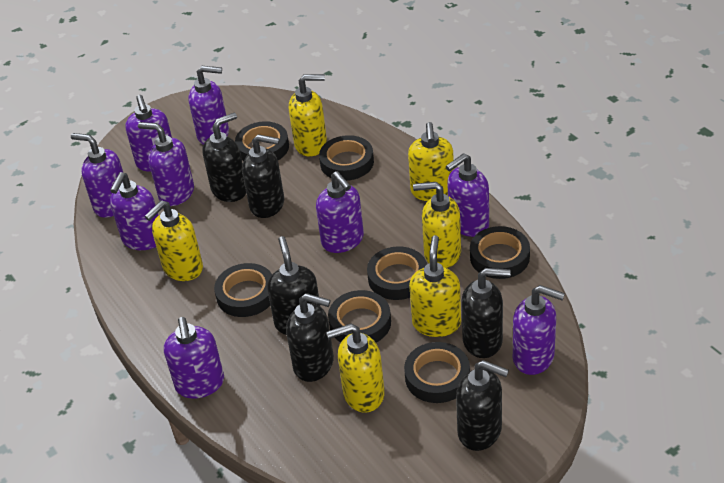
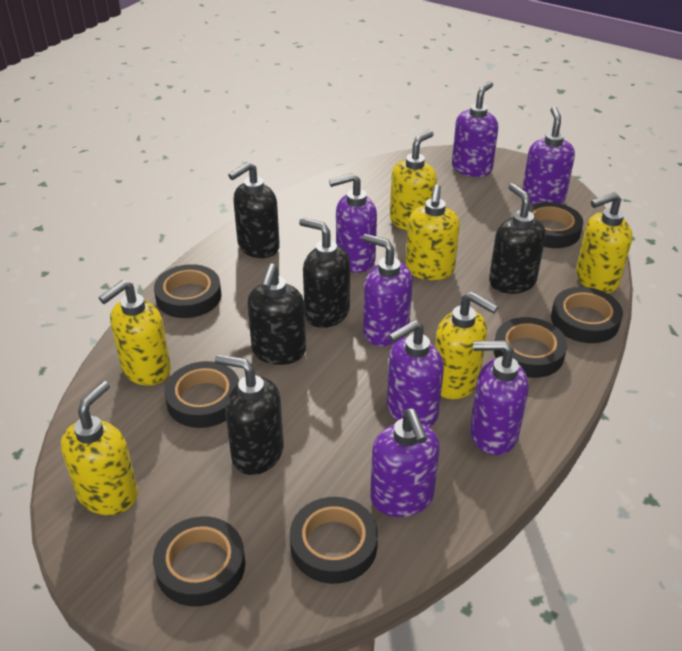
black soap dispenser: 6 -> 5
purple soap dispenser: 9 -> 7

